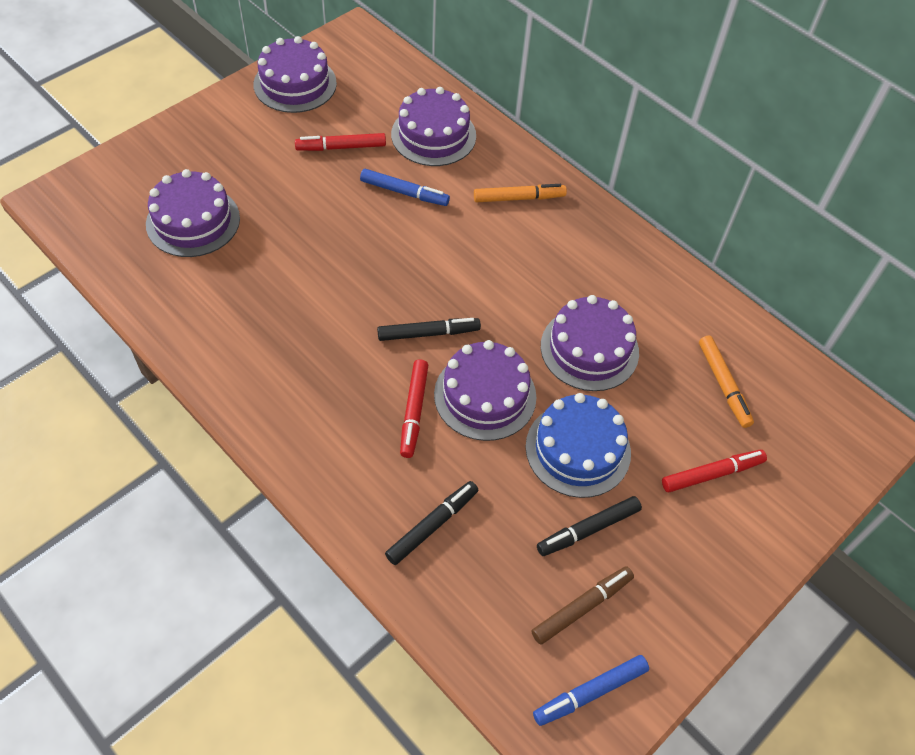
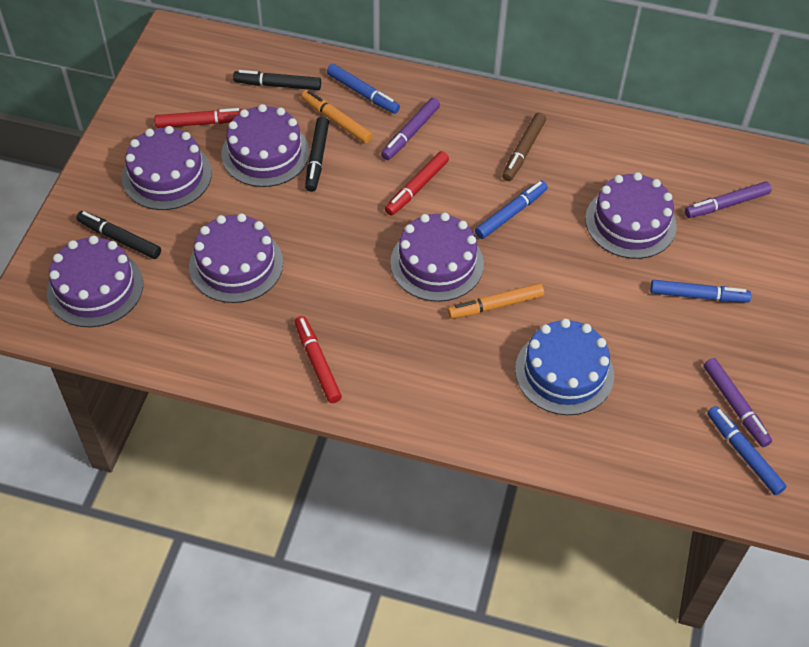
blue marker: 2 -> 4
purple cake: 5 -> 6
purple marker: 0 -> 3

